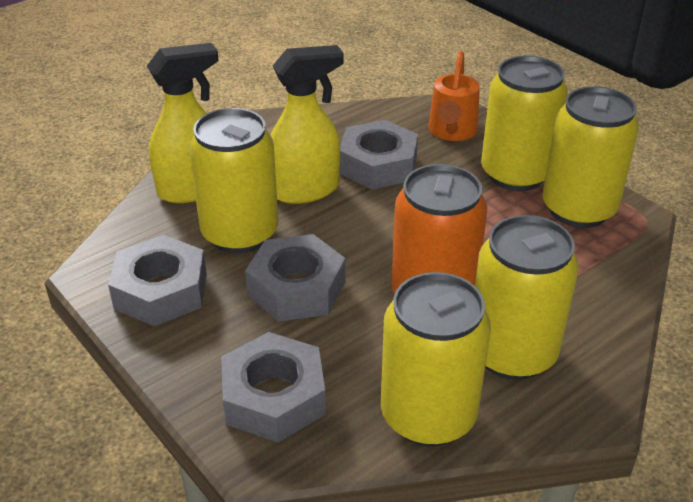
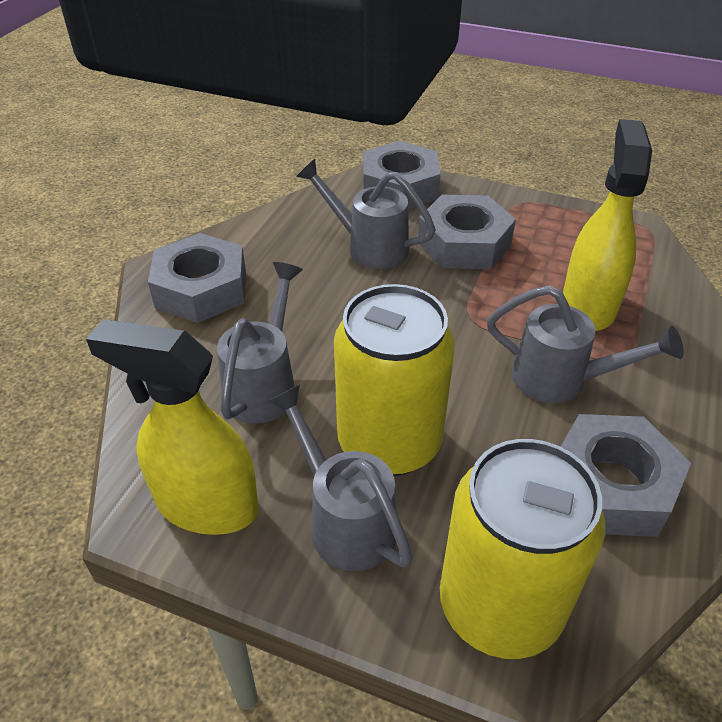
grey watering can: 0 -> 4
orange can: 1 -> 0
orange watering can: 1 -> 0
yellow can: 5 -> 2

